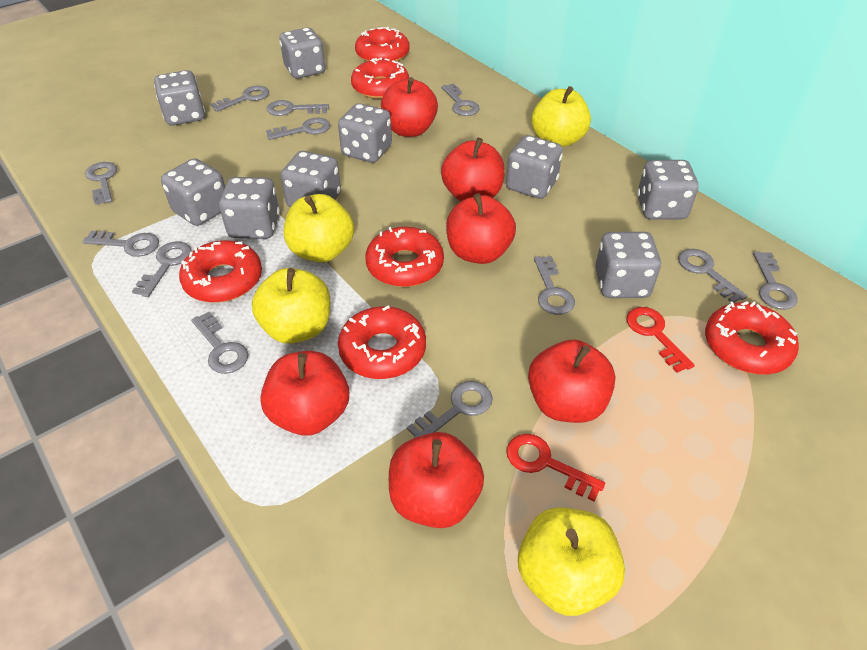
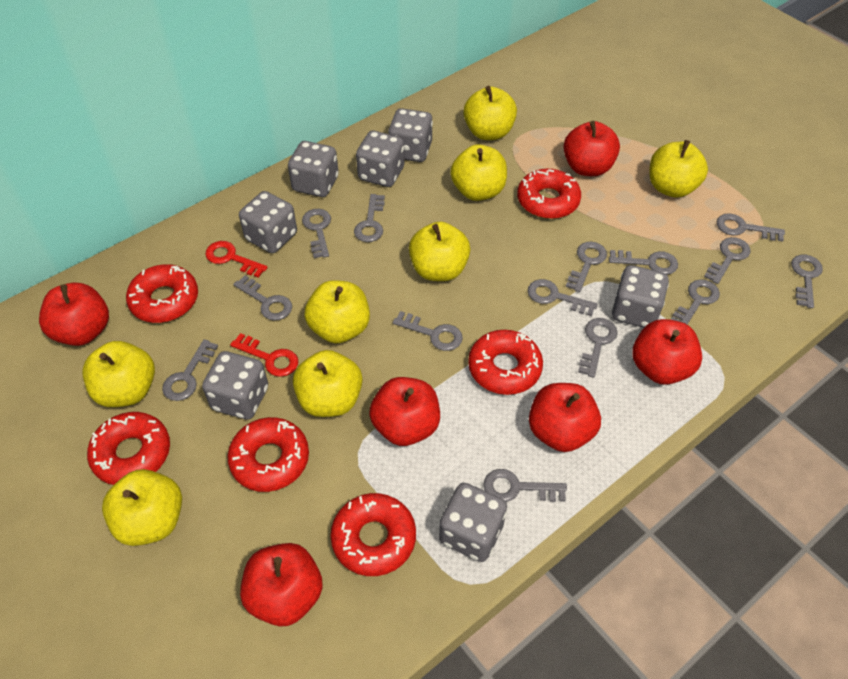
grey dice: 9 -> 7
grey key: 12 -> 14
yellow apple: 4 -> 8

